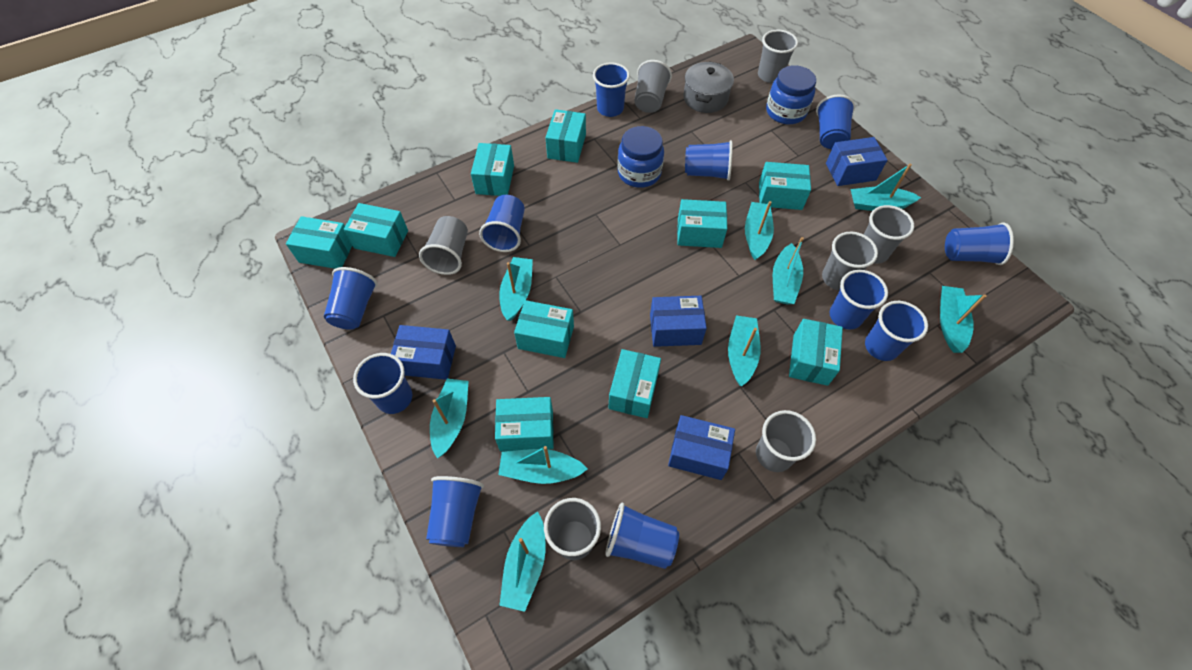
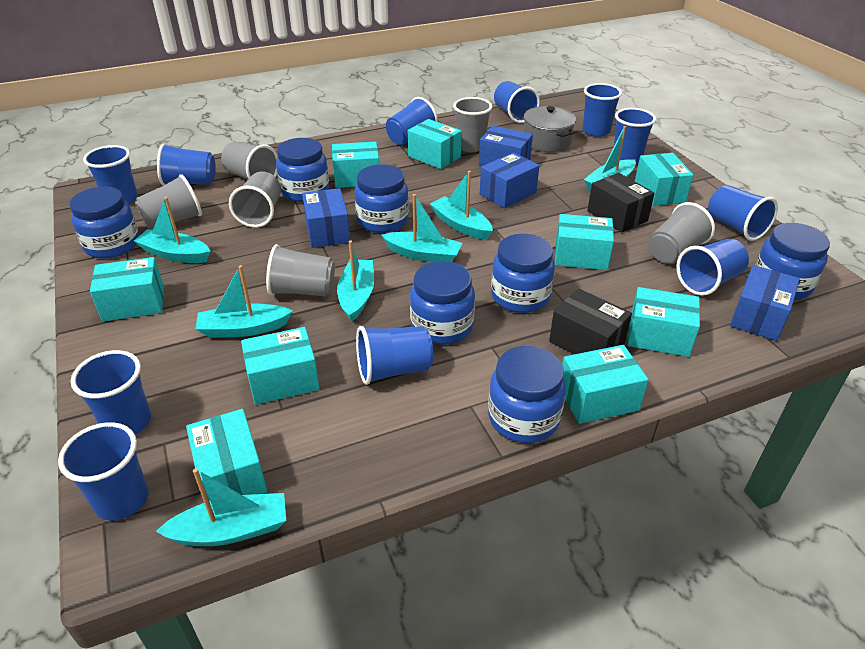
black box: 0 -> 2
blue jar: 2 -> 7
grey cup: 7 -> 6
turquoise boat: 9 -> 7
turquoise box: 10 -> 9

